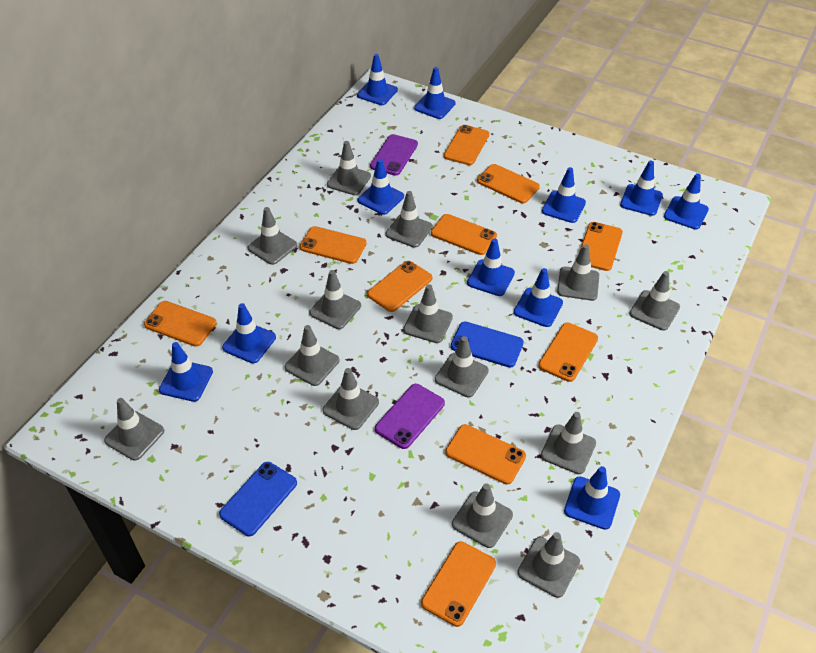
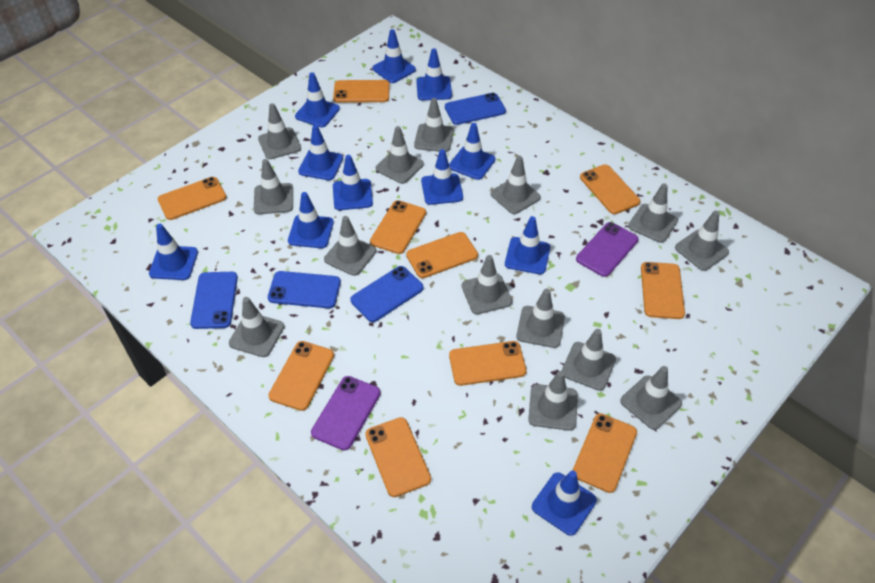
blue phone: 2 -> 4

